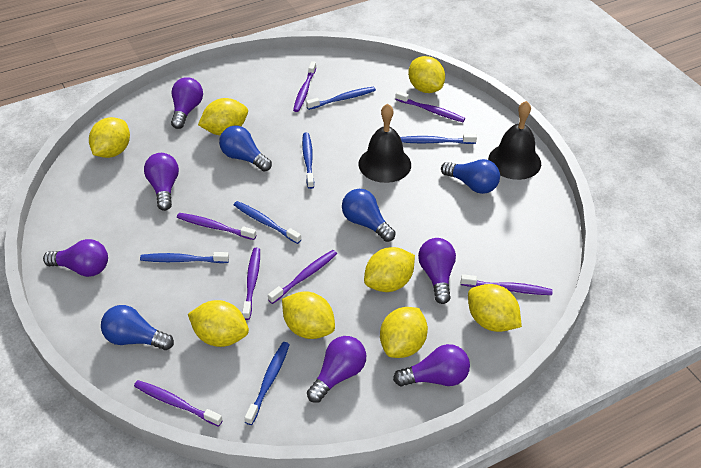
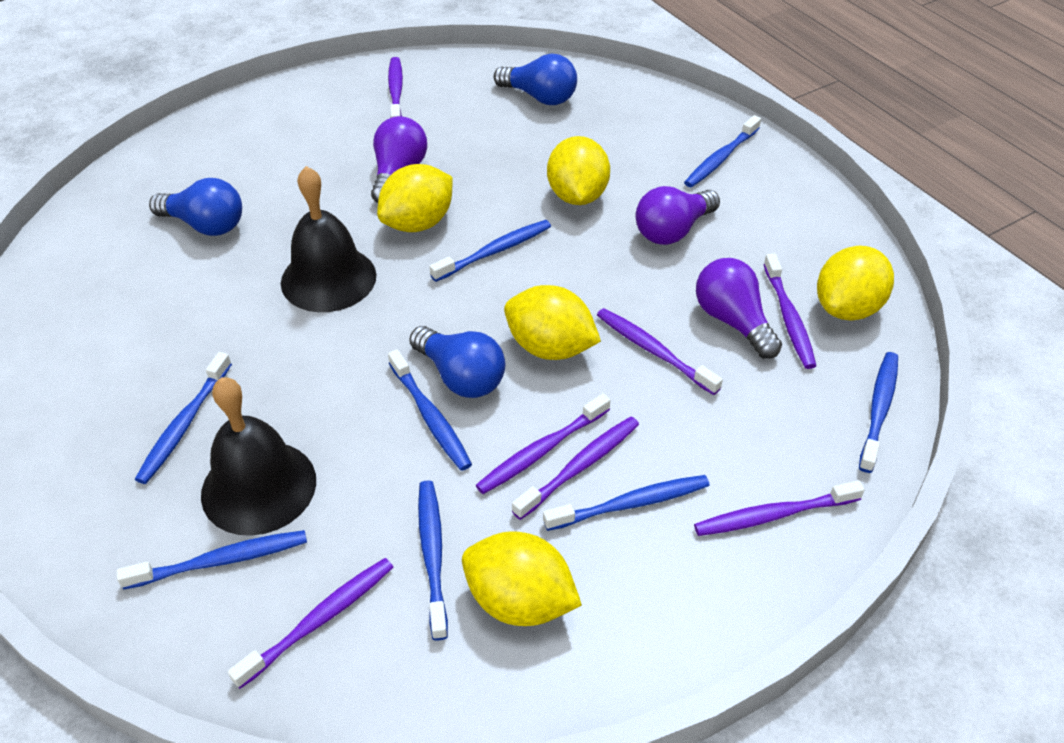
blue light bulb: 4 -> 3
blue toothbrush: 6 -> 8
purple light bulb: 6 -> 3
yellow lemon: 8 -> 5

